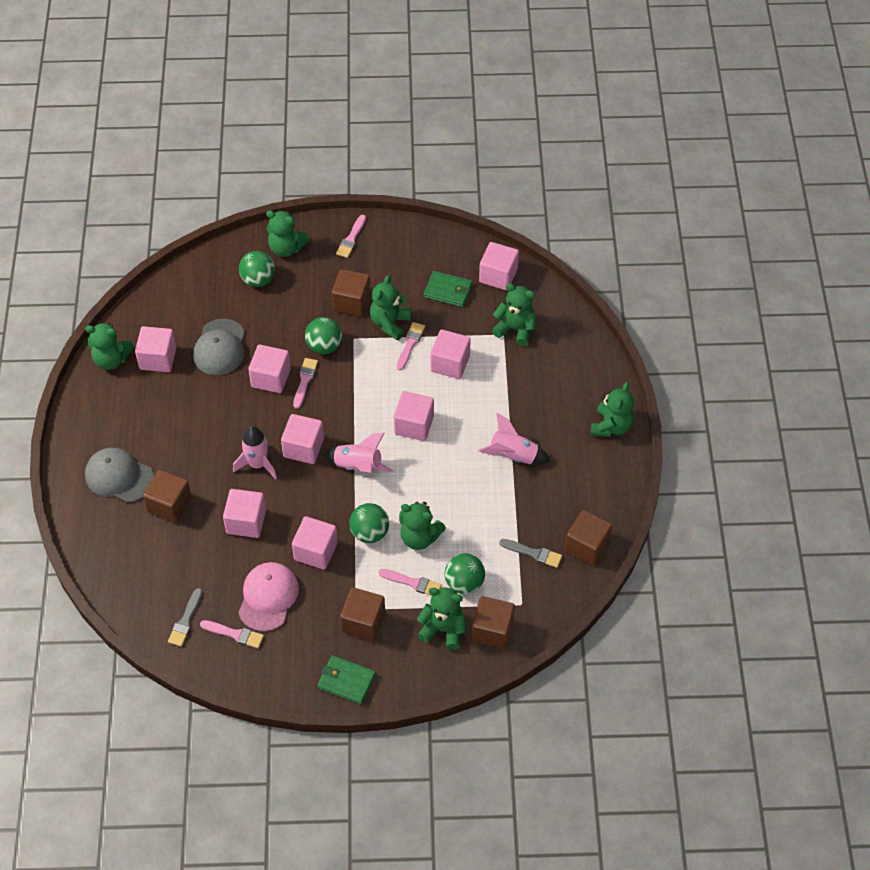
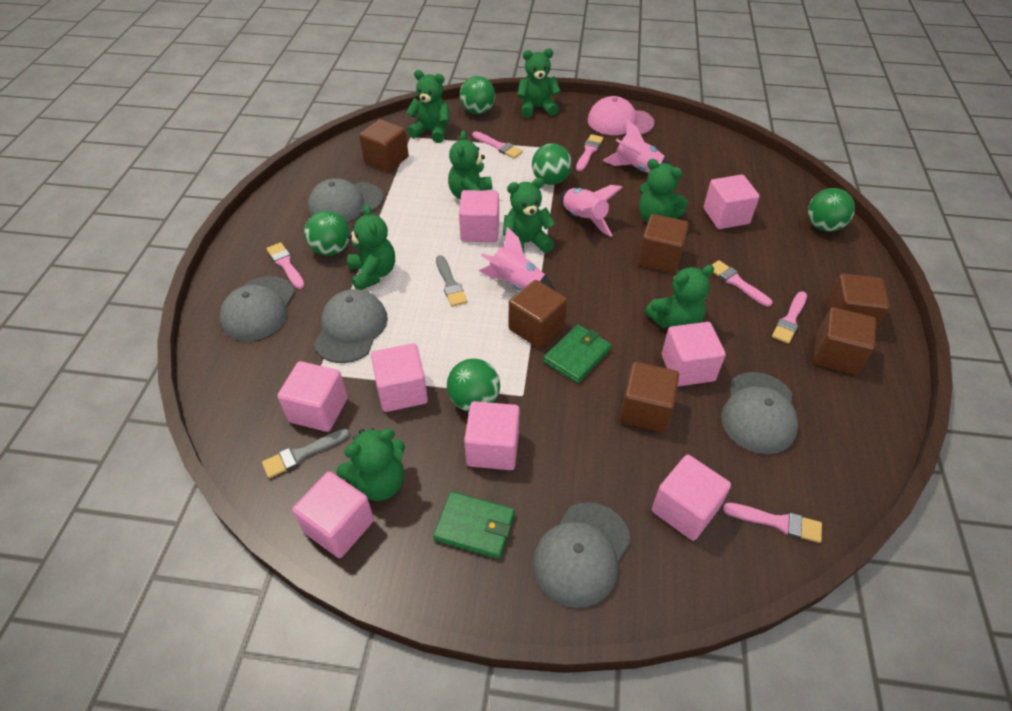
brown cube: 5 -> 6
green ball: 4 -> 5
green teddy bear: 7 -> 8
grey cap: 2 -> 5
pink brush: 5 -> 6

